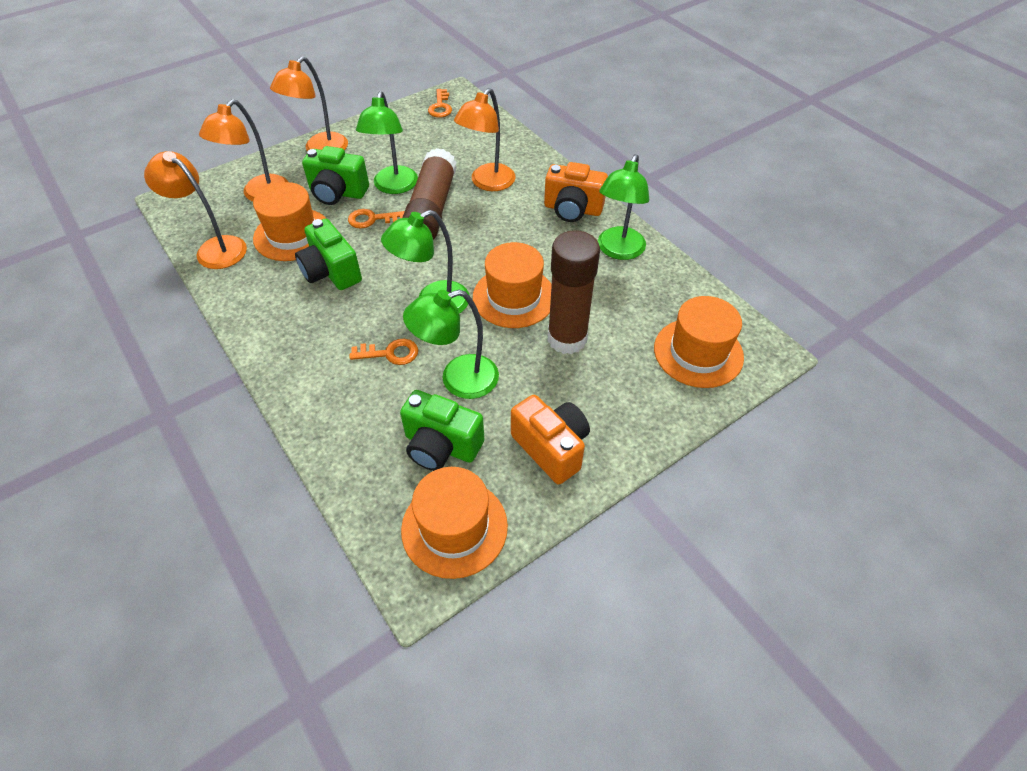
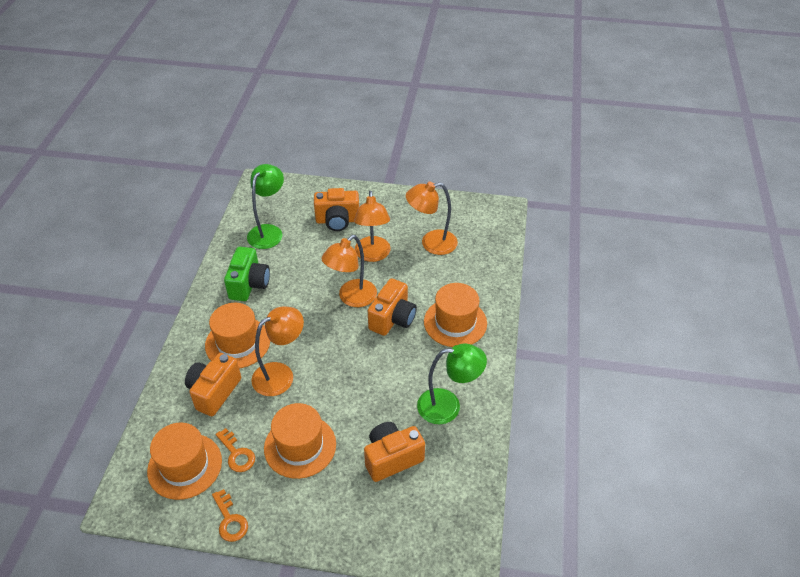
brown glue stick: 2 -> 0
green camera: 3 -> 1
green lamp: 4 -> 2
orange camera: 2 -> 4
orange key: 3 -> 2

